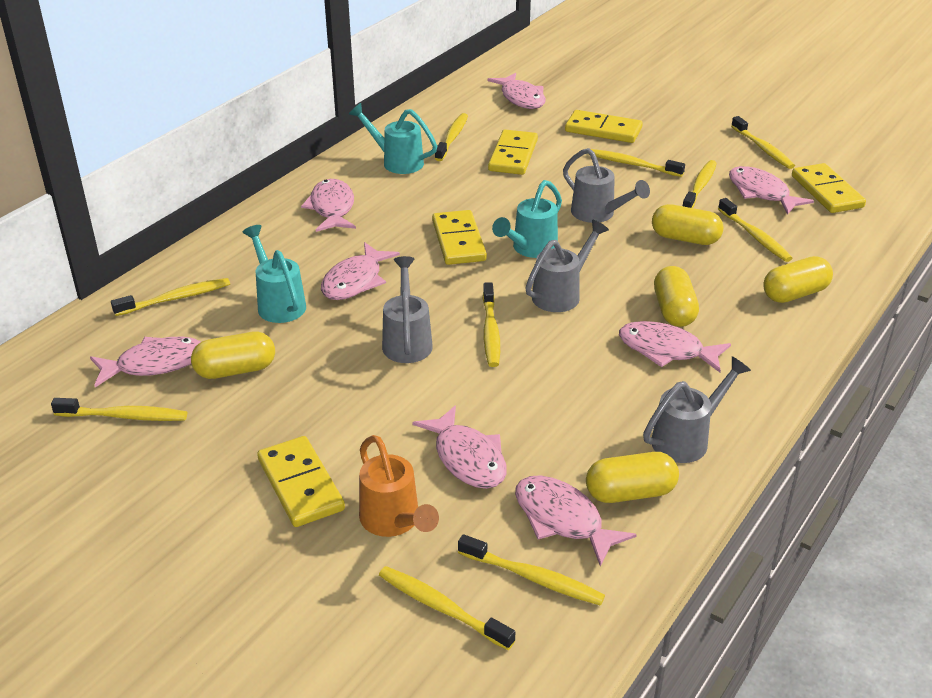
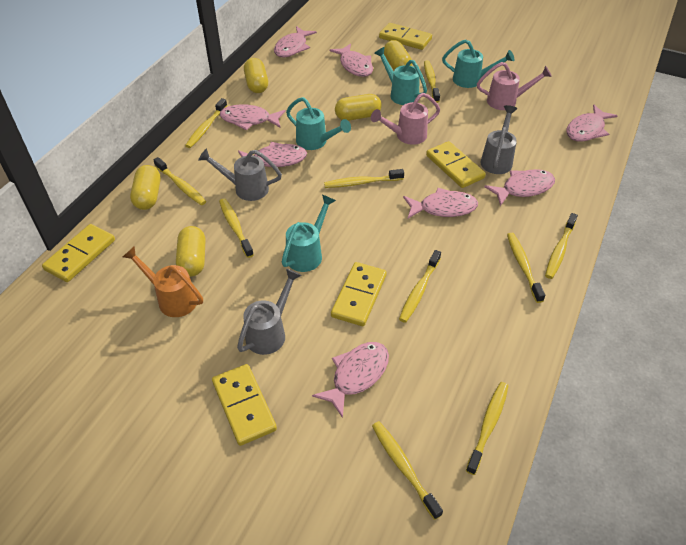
grey watering can: 4 -> 3
pink watering can: 0 -> 2
turquoise watering can: 3 -> 4

